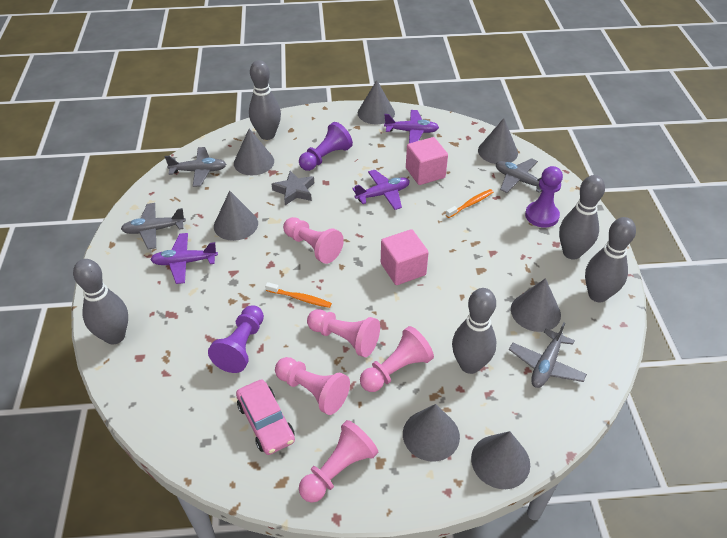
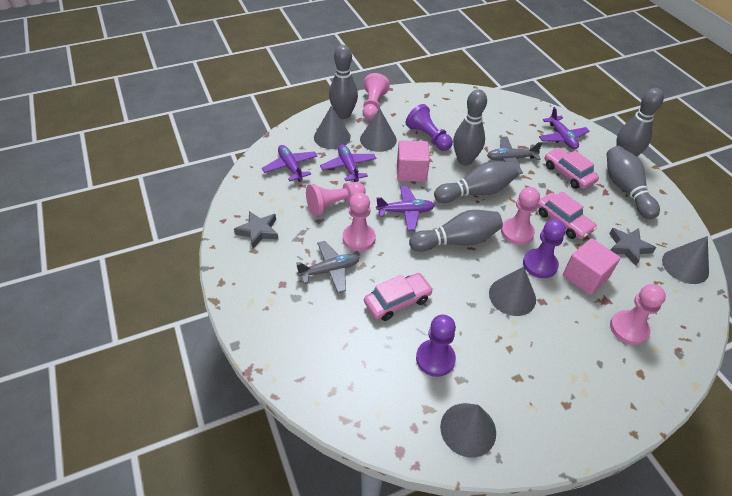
grey bowling pin: 5 -> 6
grey cone: 7 -> 5
grey plane: 4 -> 2
grey star: 1 -> 2
orange toothbrush: 2 -> 0
pink car: 1 -> 3
purple plane: 3 -> 4

